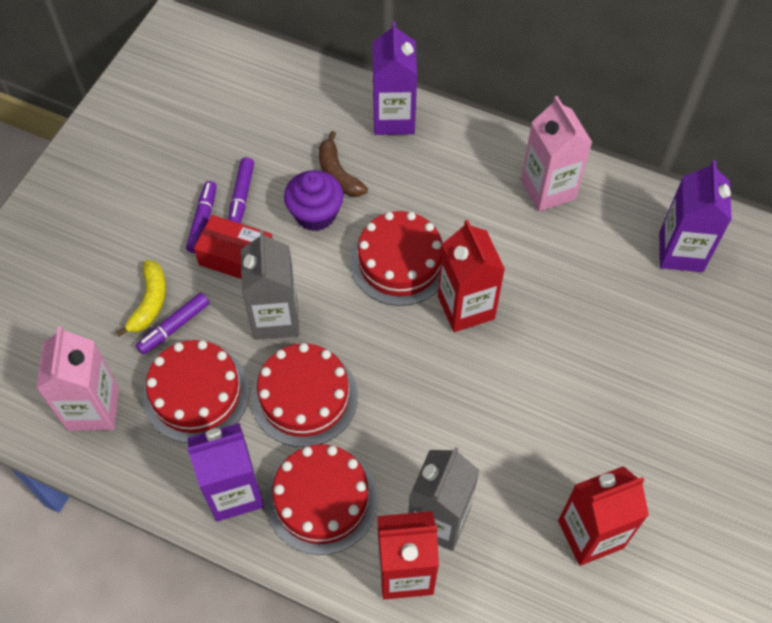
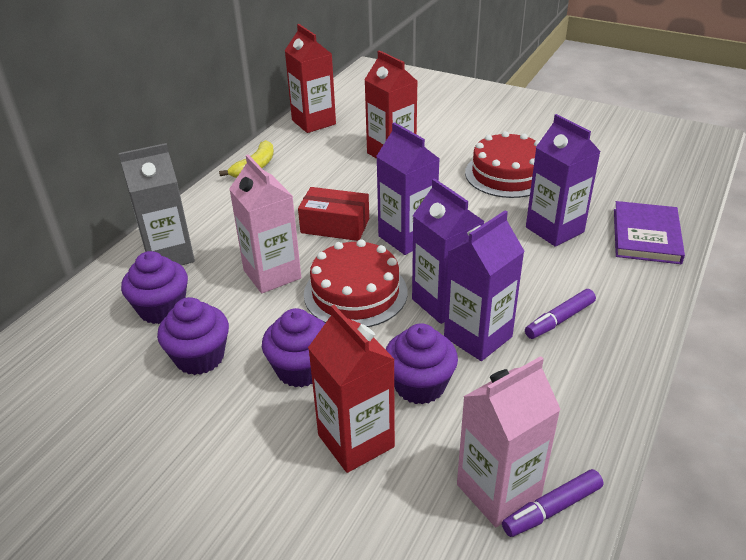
brown banana: 1 -> 0
grey carton: 2 -> 1
purple book: 0 -> 1
purple carton: 3 -> 4
purple cupcake: 1 -> 4
purple marker: 3 -> 2
red cake: 4 -> 2

